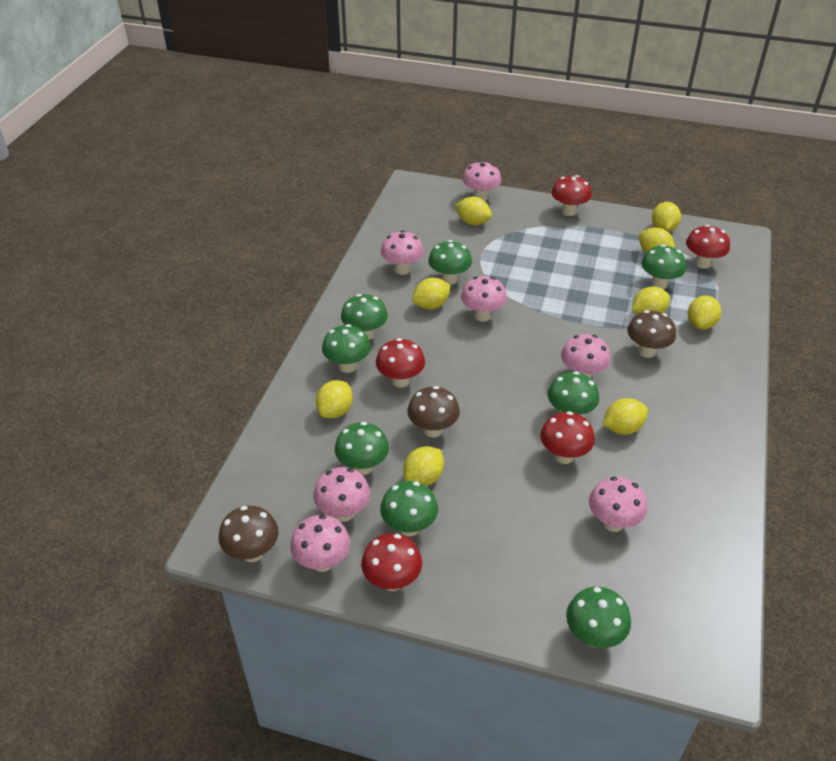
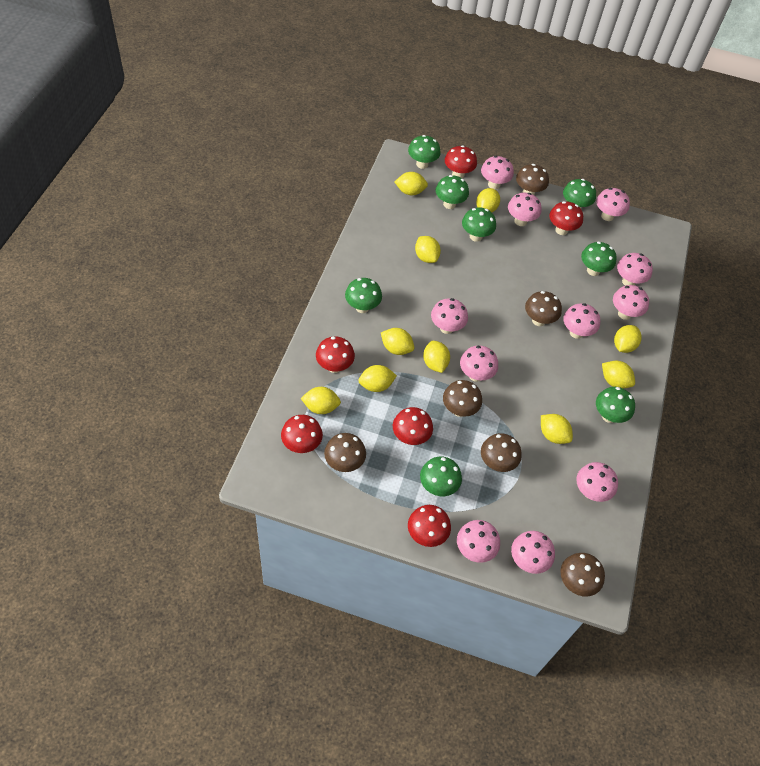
brown mushroom: 3 -> 6
pink mushroom: 7 -> 11
red mushroom: 5 -> 6
yellow lemon: 9 -> 10

